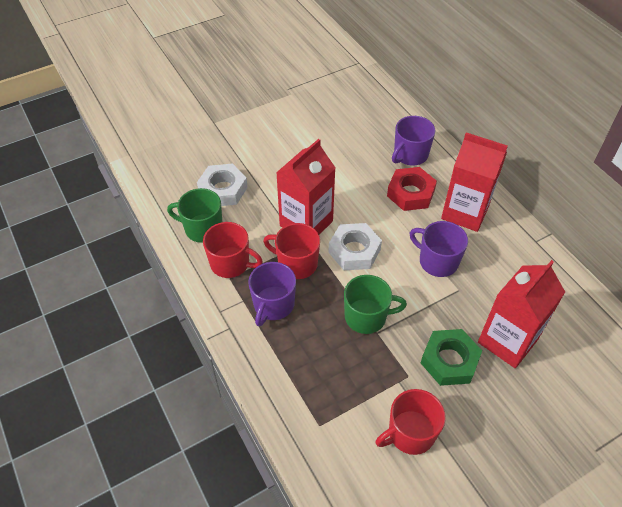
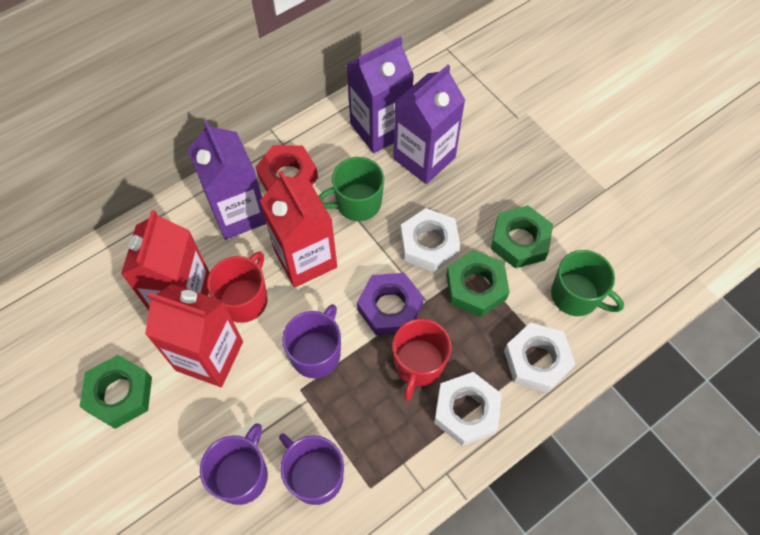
green nut: 1 -> 3
purple carton: 0 -> 3
purple nut: 0 -> 1
red mug: 3 -> 2
white nut: 2 -> 3

